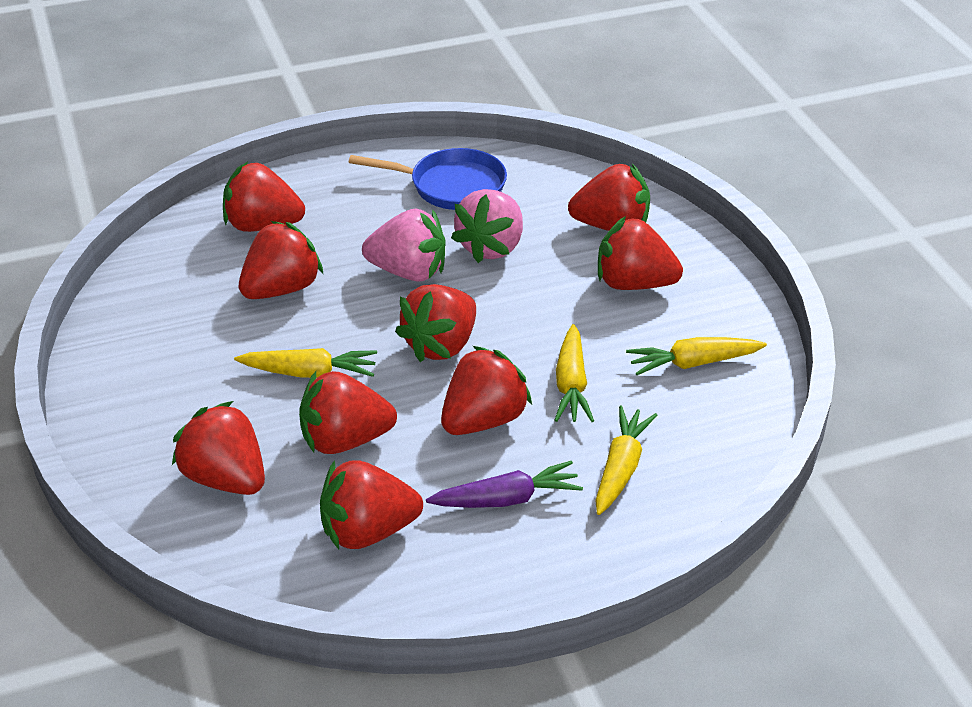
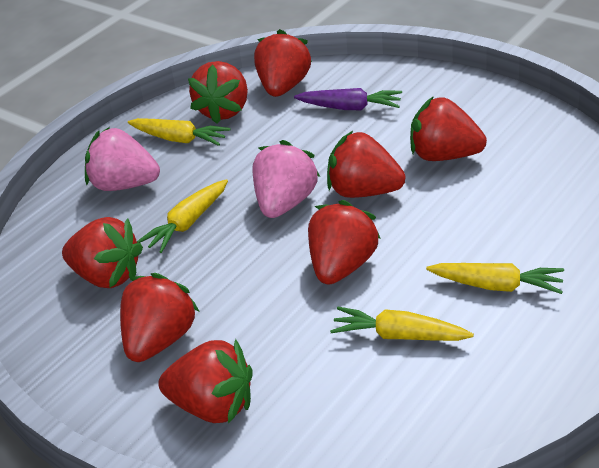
blue pan: 1 -> 0
red strawberry: 9 -> 8

